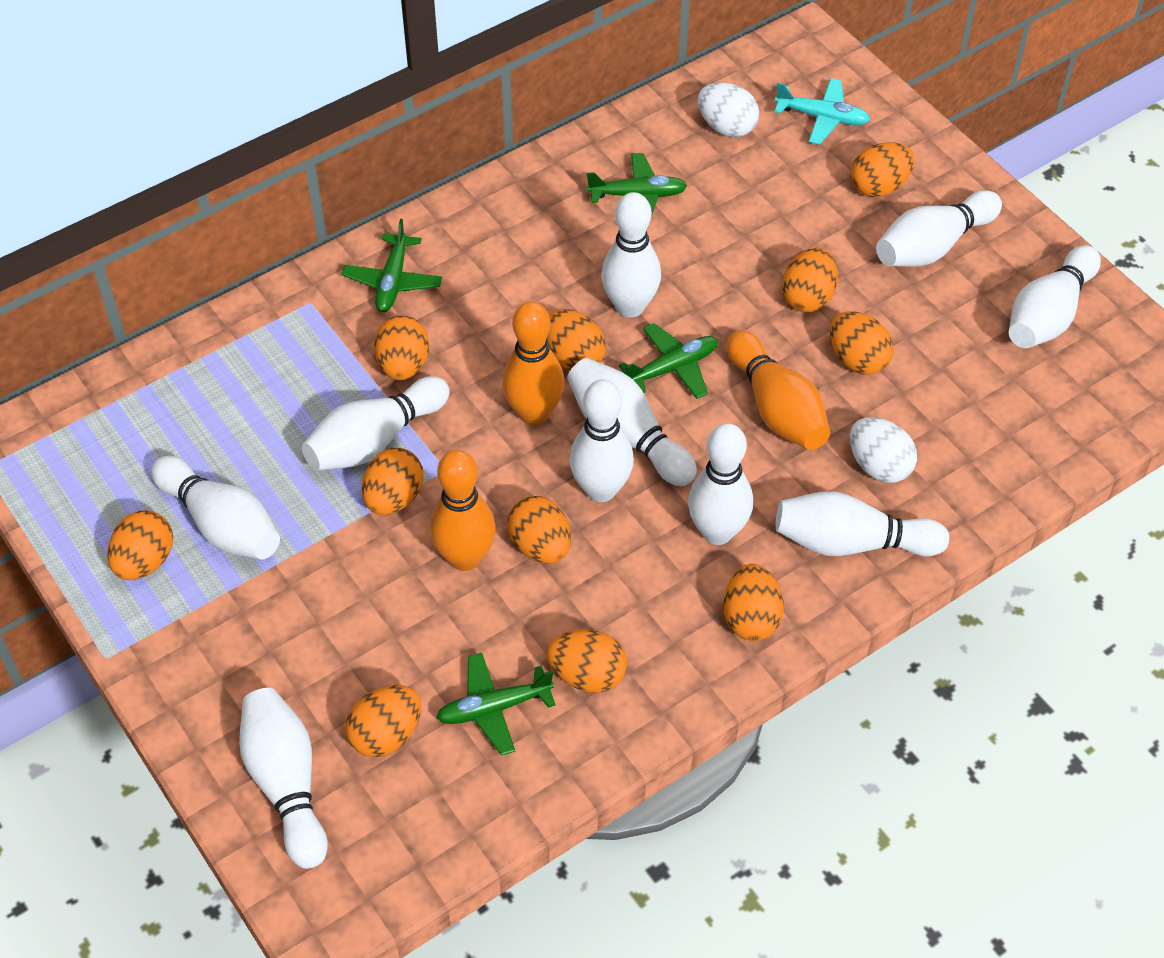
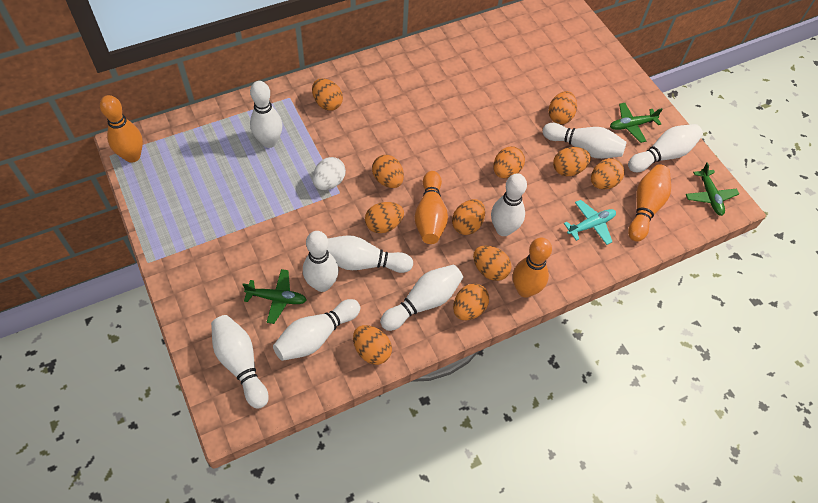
green plane: 4 -> 3
orange bowling pin: 3 -> 4
white bowling pin: 10 -> 9
white egg: 2 -> 1

